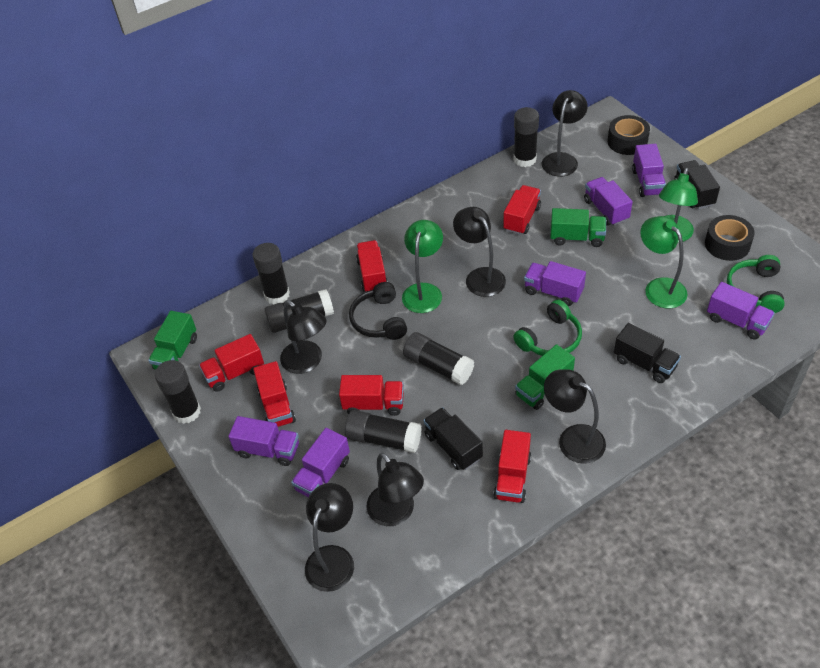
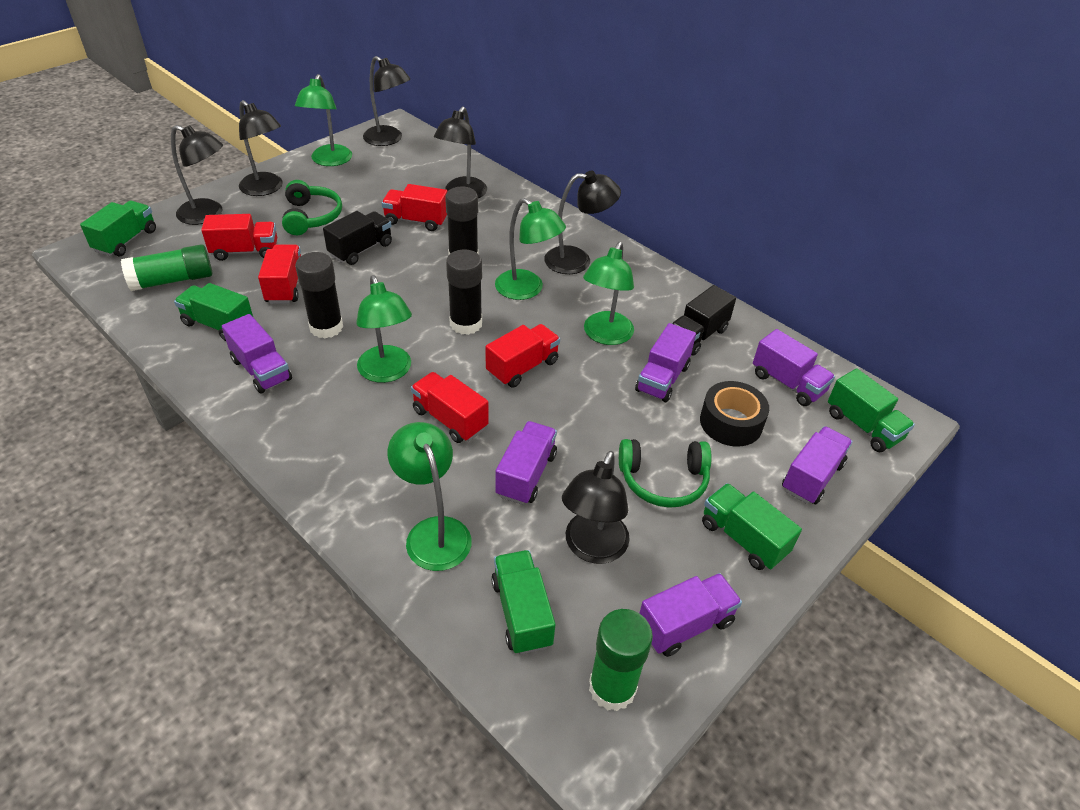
black glue stick: 6 -> 3
black headphones: 1 -> 0
black tape: 2 -> 1
black truck: 3 -> 2
green glue stick: 0 -> 2
green lamp: 3 -> 5
green truck: 3 -> 5
red truck: 6 -> 5

